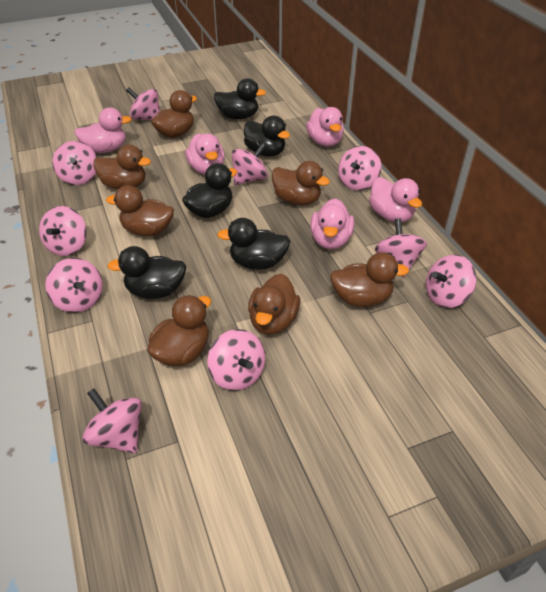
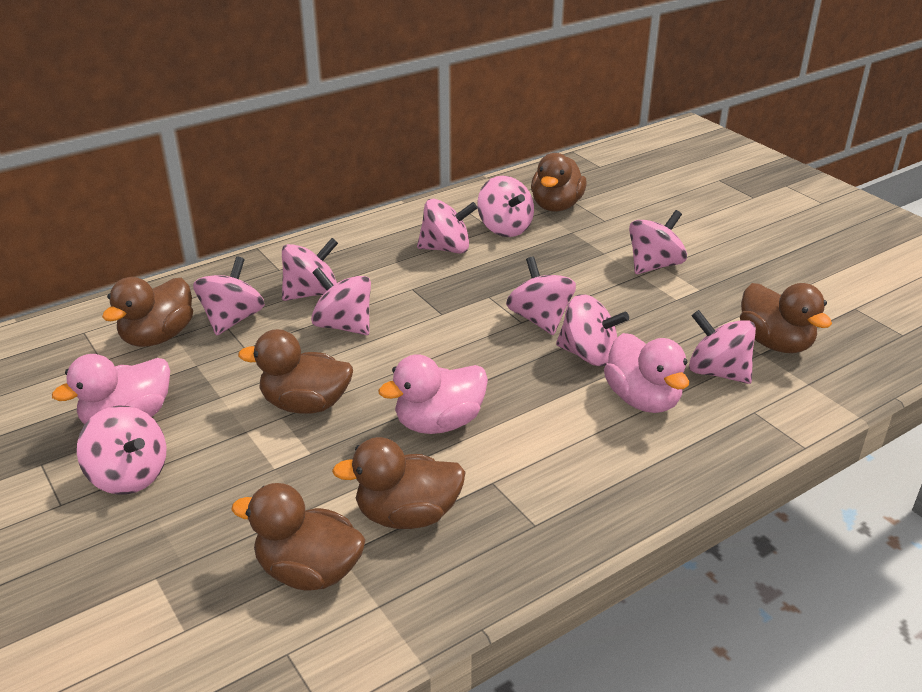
black duck: 5 -> 0
brown duck: 7 -> 6
pink duck: 5 -> 3

